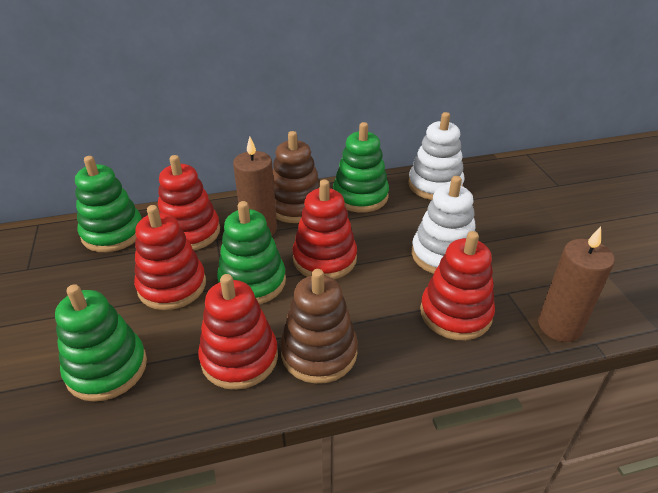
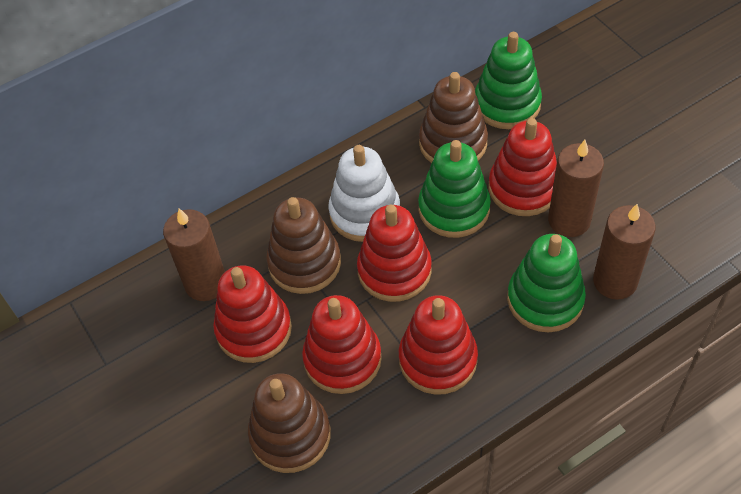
brown candle: 2 -> 3
brown stacking toy: 2 -> 3
green stacking toy: 4 -> 3
white stacking toy: 2 -> 1

